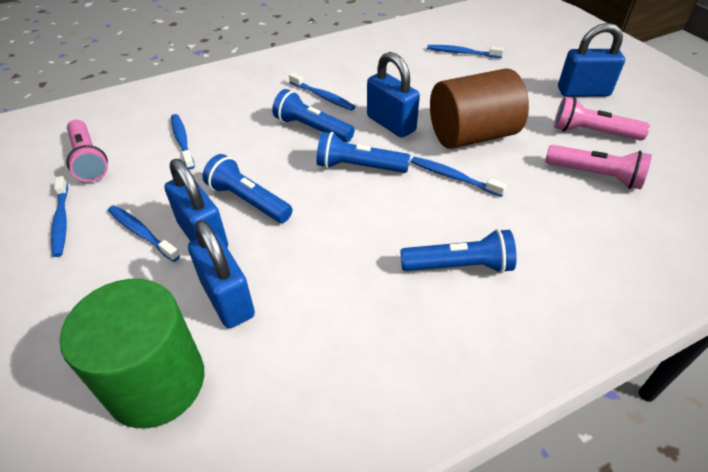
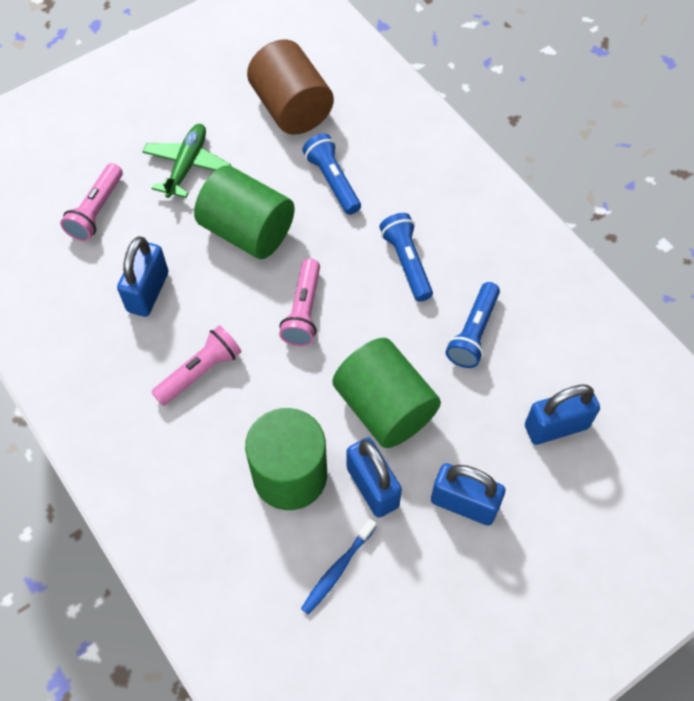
blue flashlight: 4 -> 3
blue toothbrush: 6 -> 1
green cylinder: 1 -> 3
green plane: 0 -> 1

